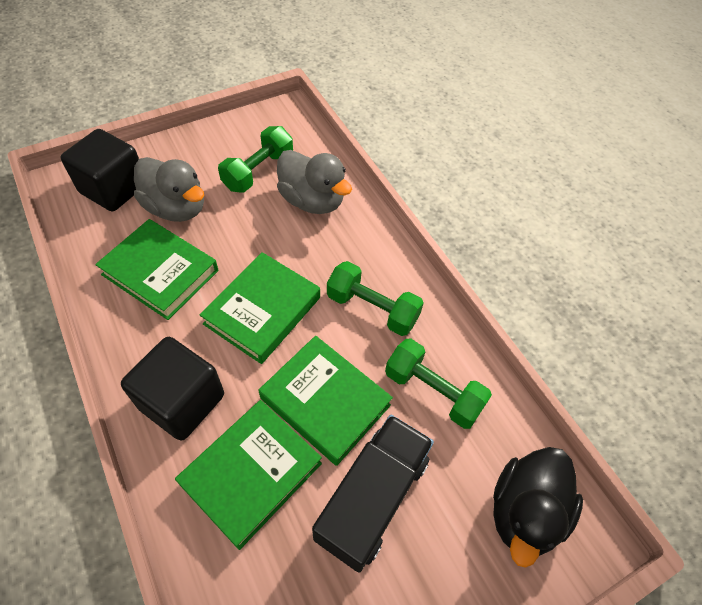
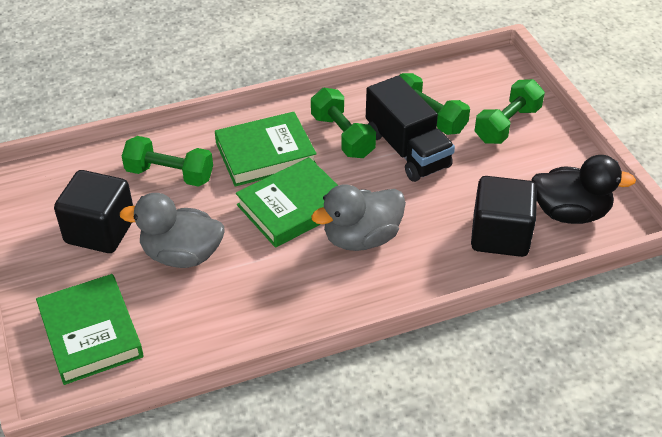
green book: 4 -> 3
green dumbbell: 3 -> 4

